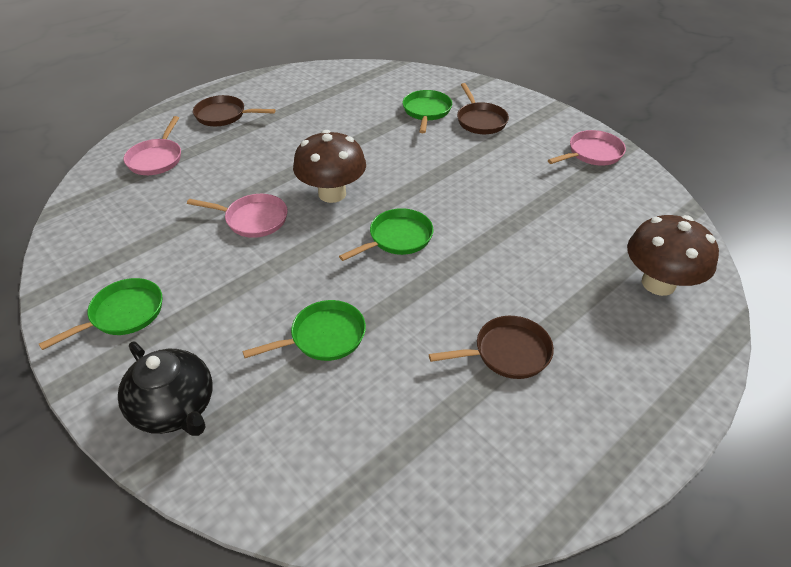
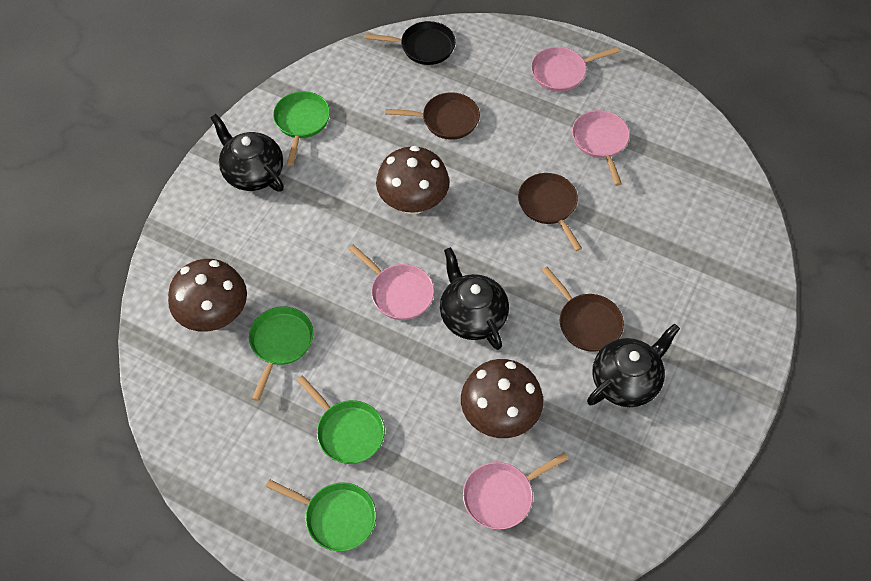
black pan: 0 -> 1
black teapot: 1 -> 3
brown mushroom: 2 -> 3
pink pan: 3 -> 4

